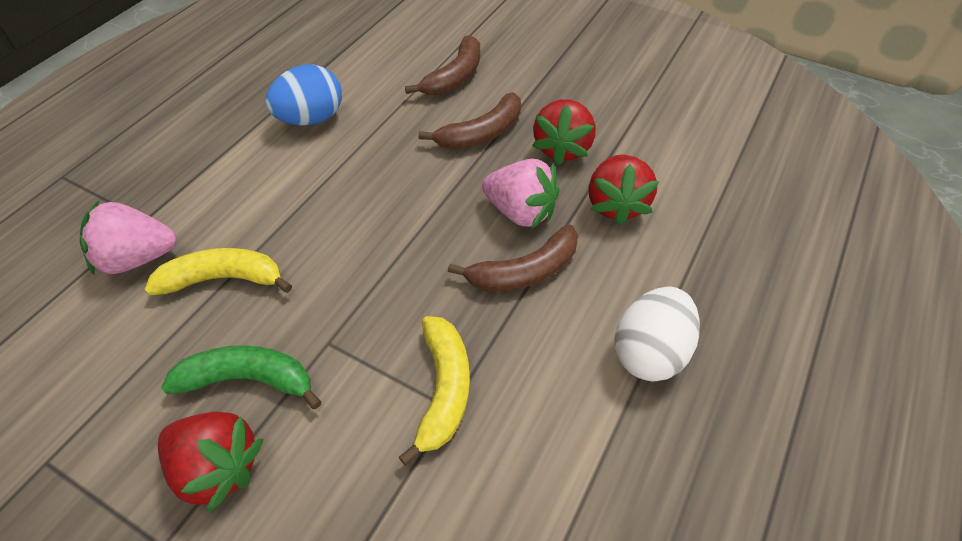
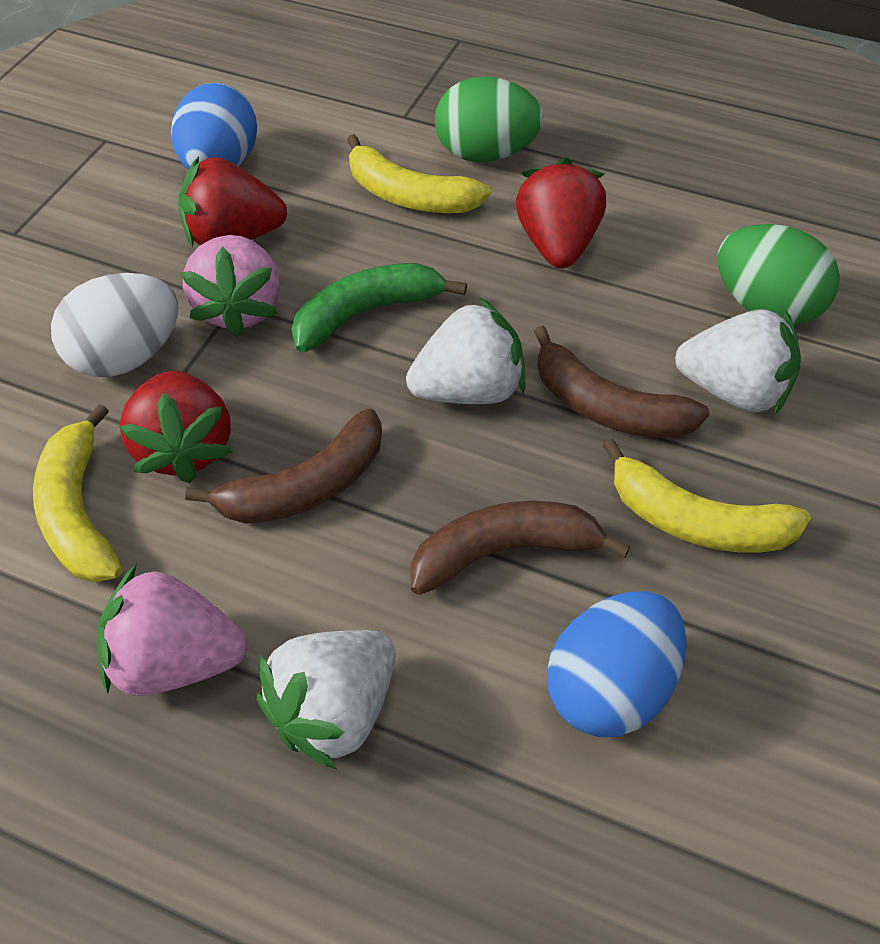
blue egg: 1 -> 2
green egg: 0 -> 2
white strawberry: 0 -> 3
yellow banana: 2 -> 3

